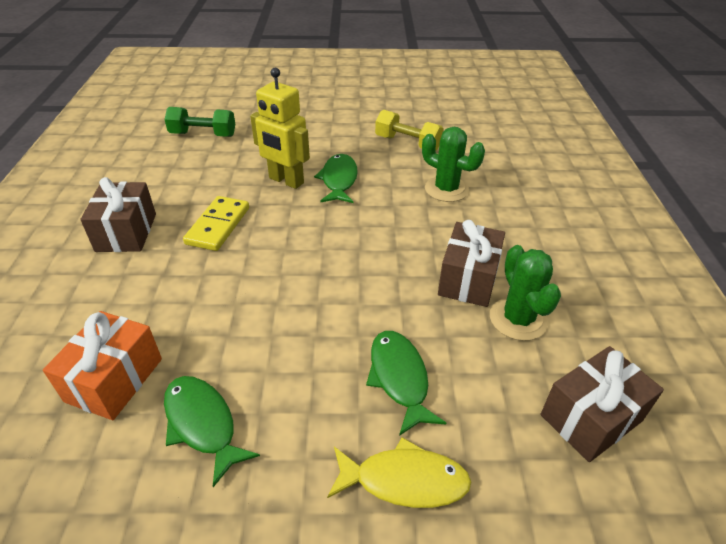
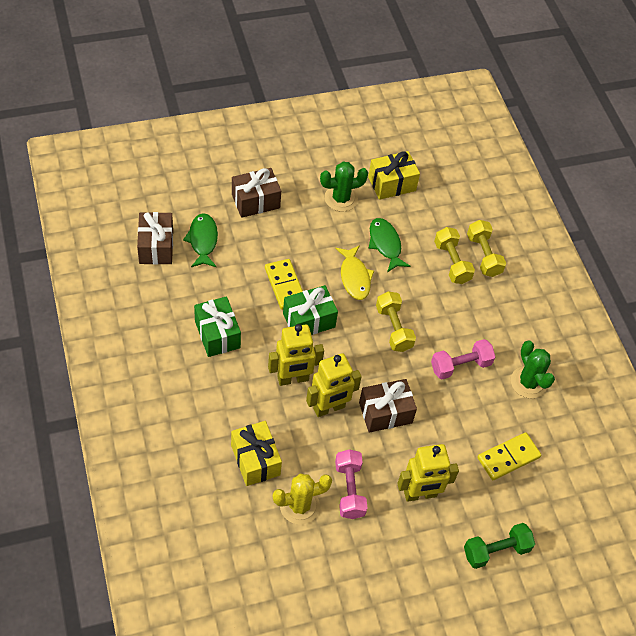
green fish: 3 -> 2
green gift: 0 -> 2
orange gift: 1 -> 0
pink dumbbell: 0 -> 2
yellow cactus: 0 -> 1
yellow domino: 1 -> 2
yellow dumbbell: 1 -> 3
yellow gift: 0 -> 2
yellow robot: 1 -> 3

